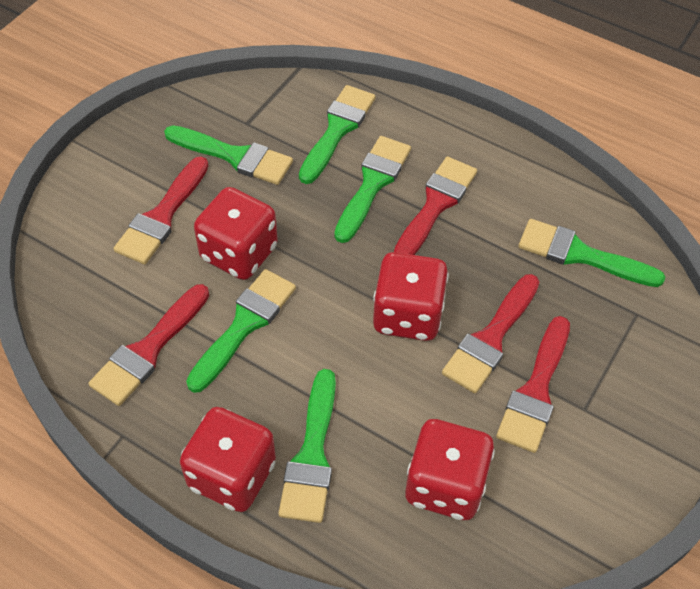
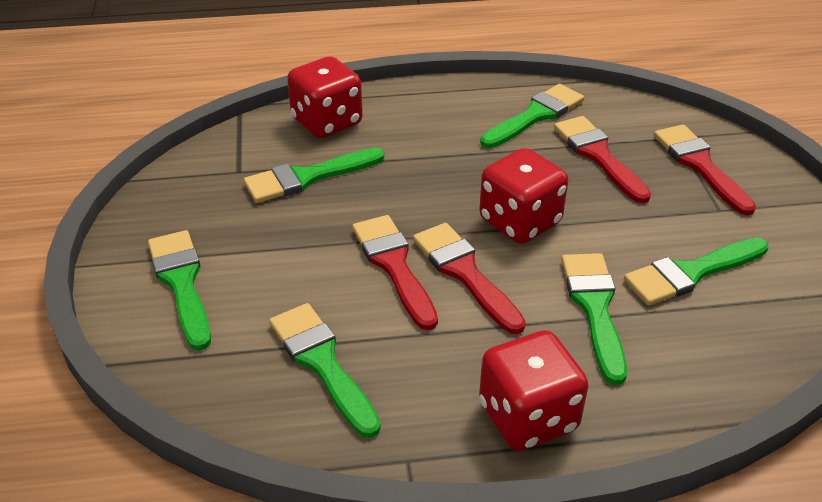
red brush: 5 -> 4
red dice: 4 -> 3

